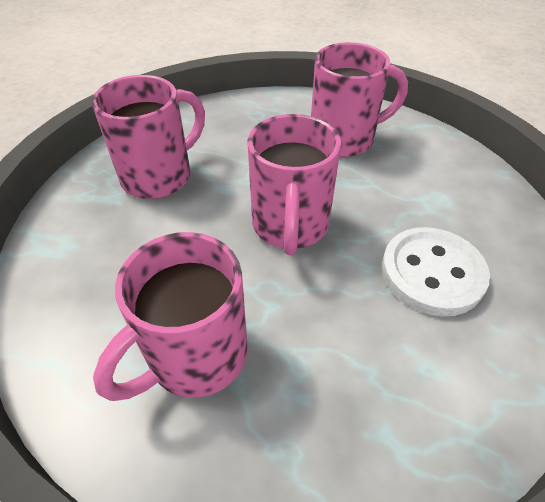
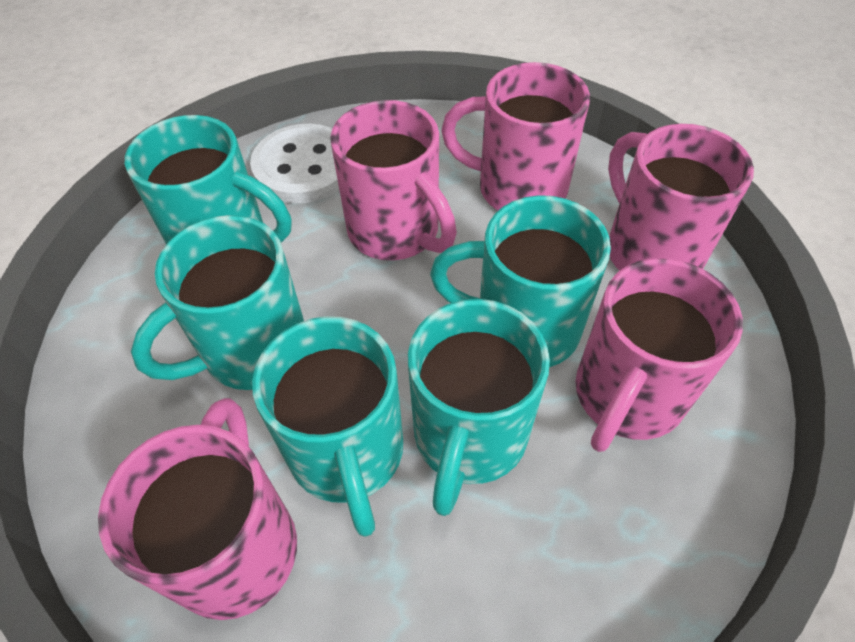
pink mug: 4 -> 5
turquoise mug: 0 -> 5

